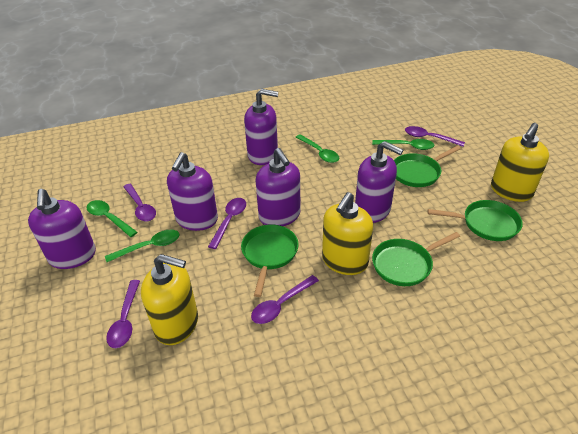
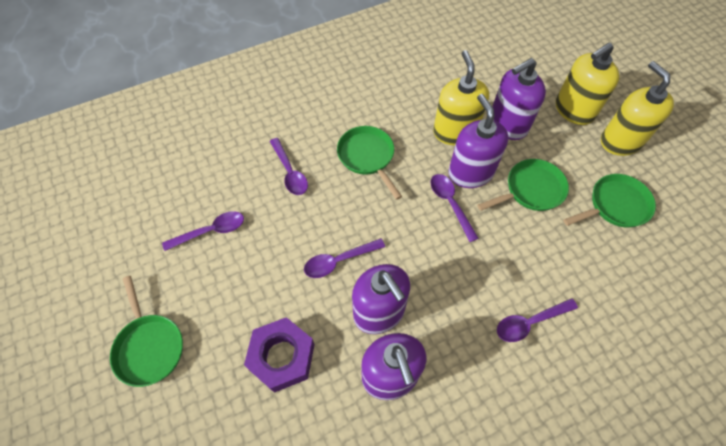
green spoon: 4 -> 0
purple nut: 0 -> 1
purple soap dispenser: 5 -> 4

